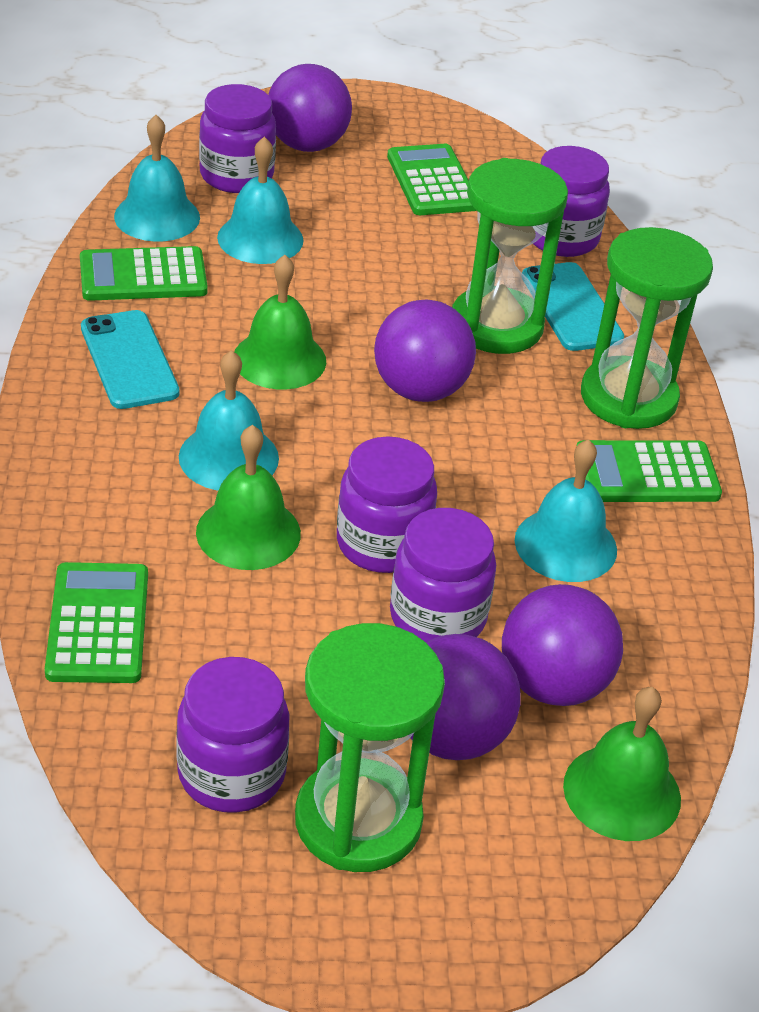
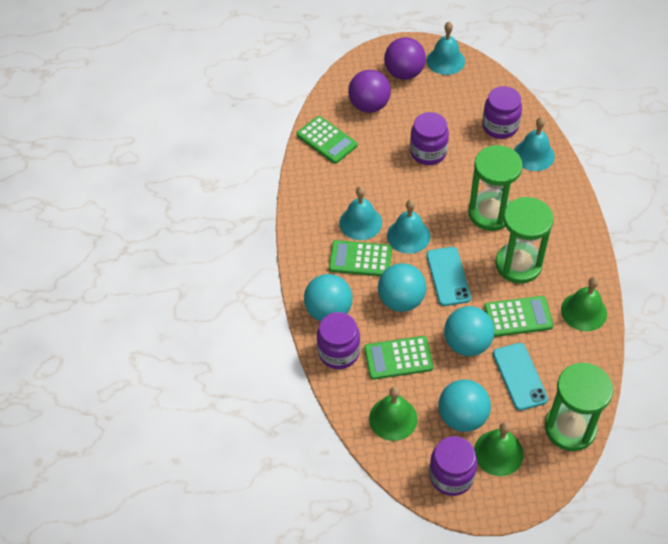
purple ball: 4 -> 2
purple jar: 5 -> 4
turquoise ball: 0 -> 4

